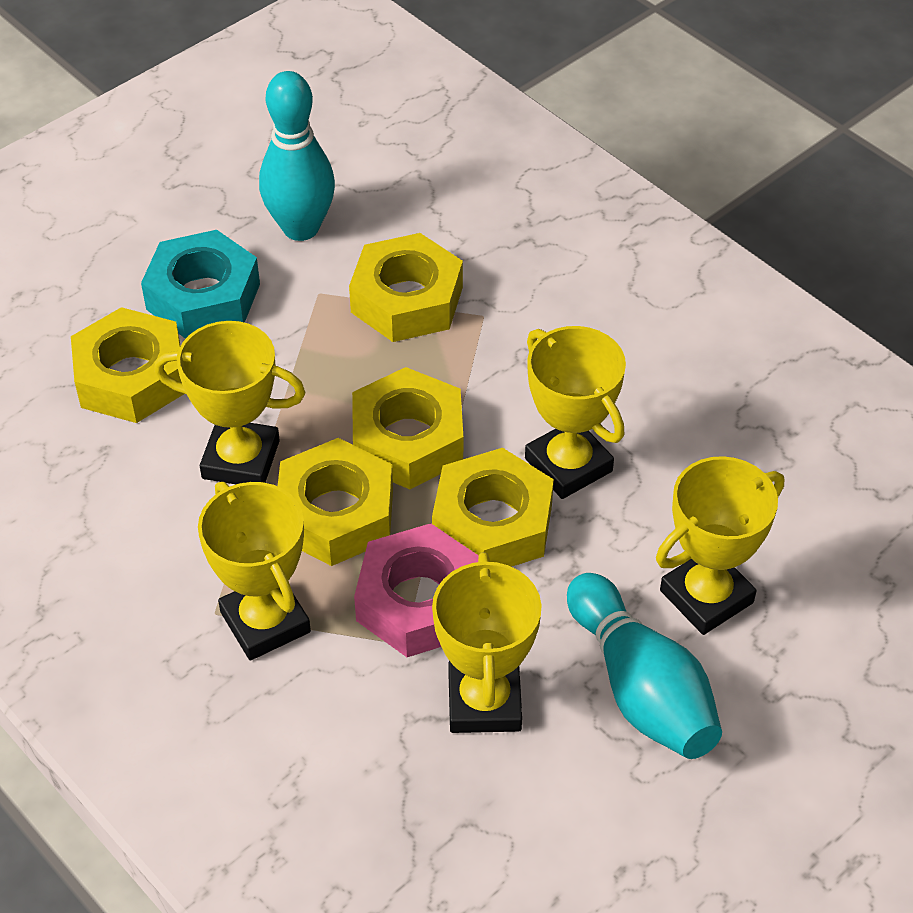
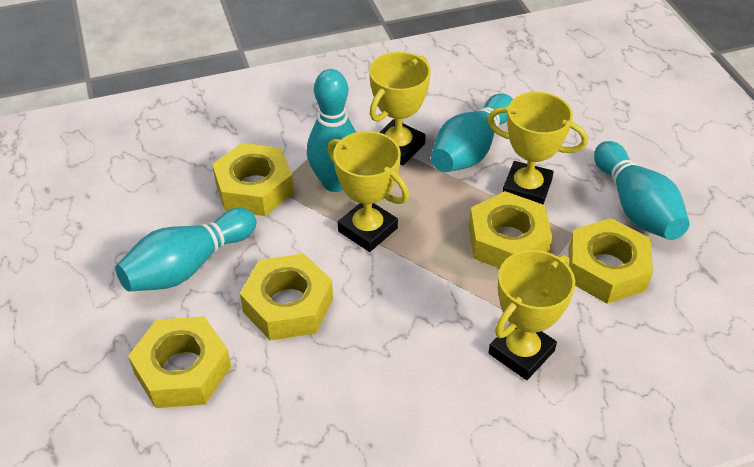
pink nut: 1 -> 0
turquoise bowling pin: 2 -> 4
turquoise nut: 1 -> 0
yellow trophy: 5 -> 4

